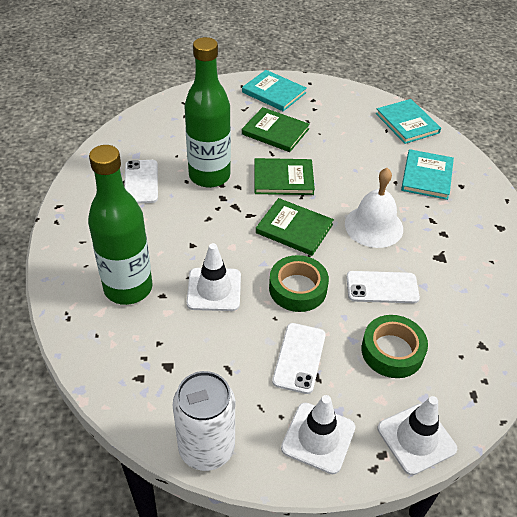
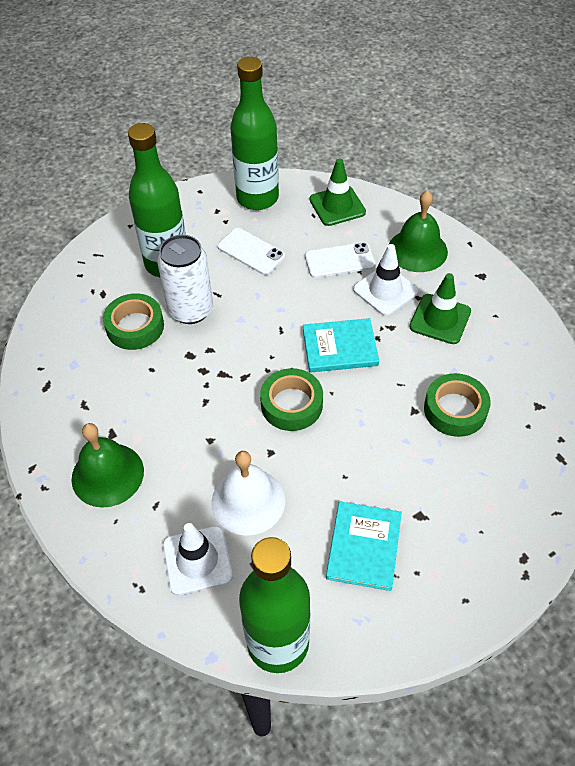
green bell: 0 -> 2
green book: 3 -> 0
green bottle: 2 -> 3
green tape: 2 -> 3
green traffic cone: 0 -> 2
turquoise book: 3 -> 2
white phone: 3 -> 2
white traffic cone: 3 -> 2

